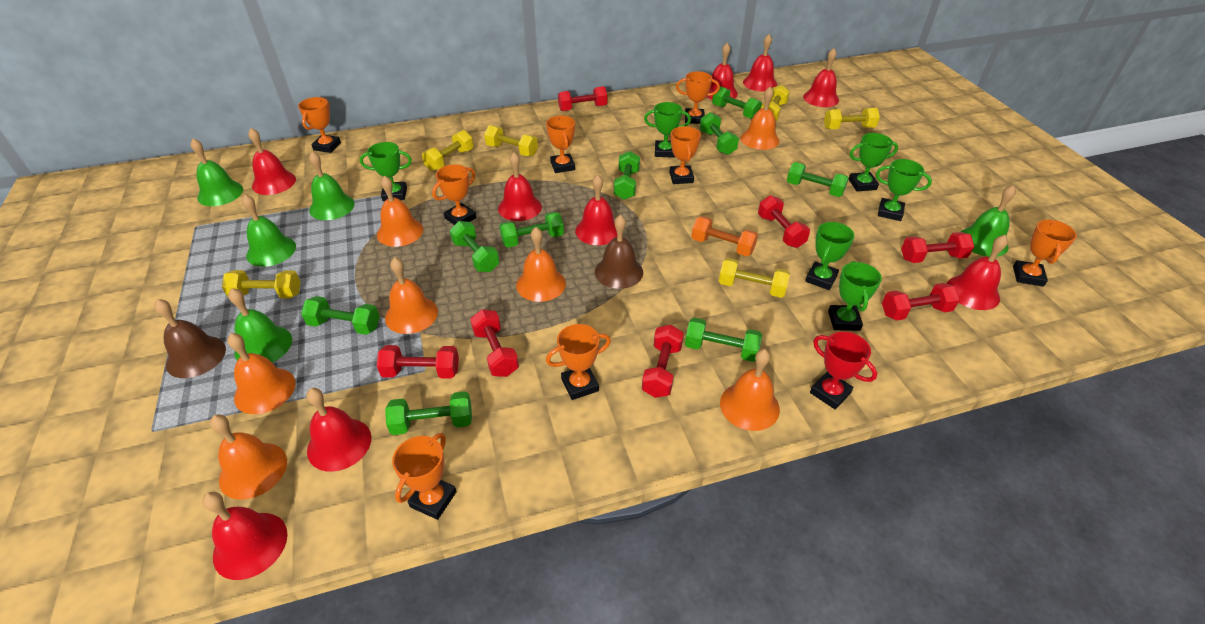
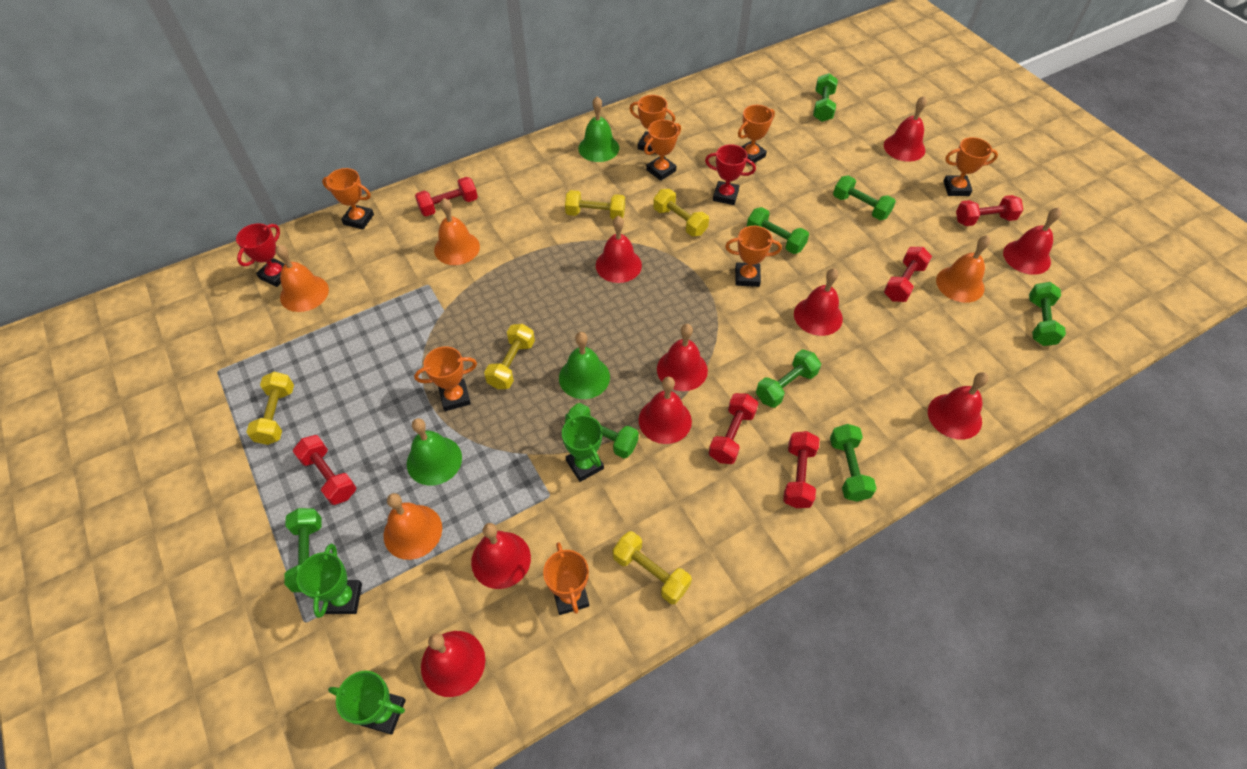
brown bell: 2 -> 0
green bell: 5 -> 3
green dumbbell: 9 -> 8
green trophy: 6 -> 3
orange bell: 7 -> 4
orange dumbbell: 1 -> 0
red dumbbell: 7 -> 6
red trophy: 1 -> 2
yellow dumbbell: 6 -> 5

